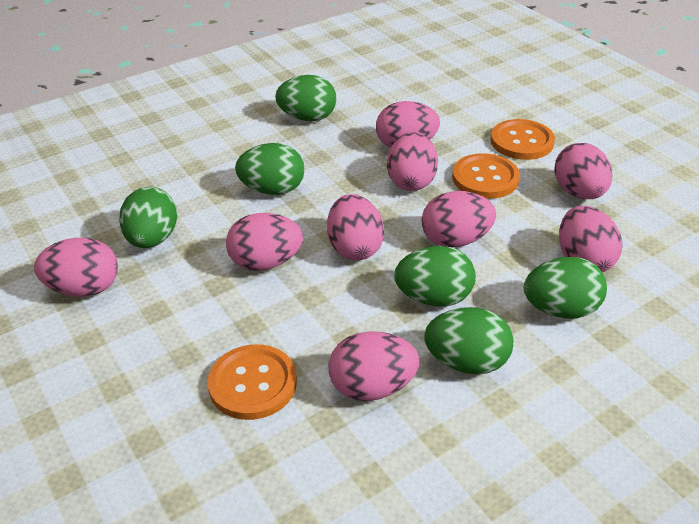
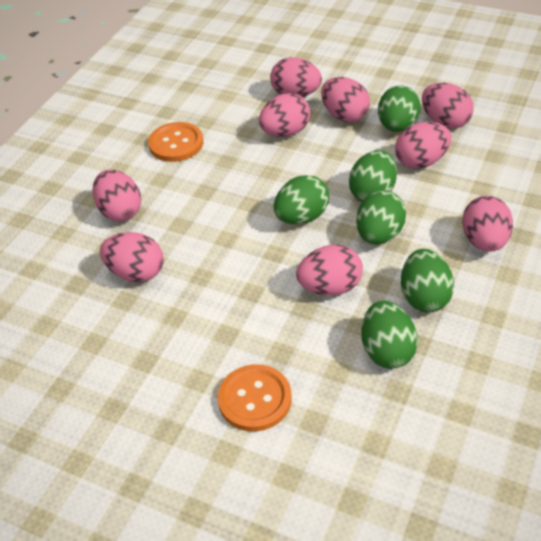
orange button: 3 -> 2

